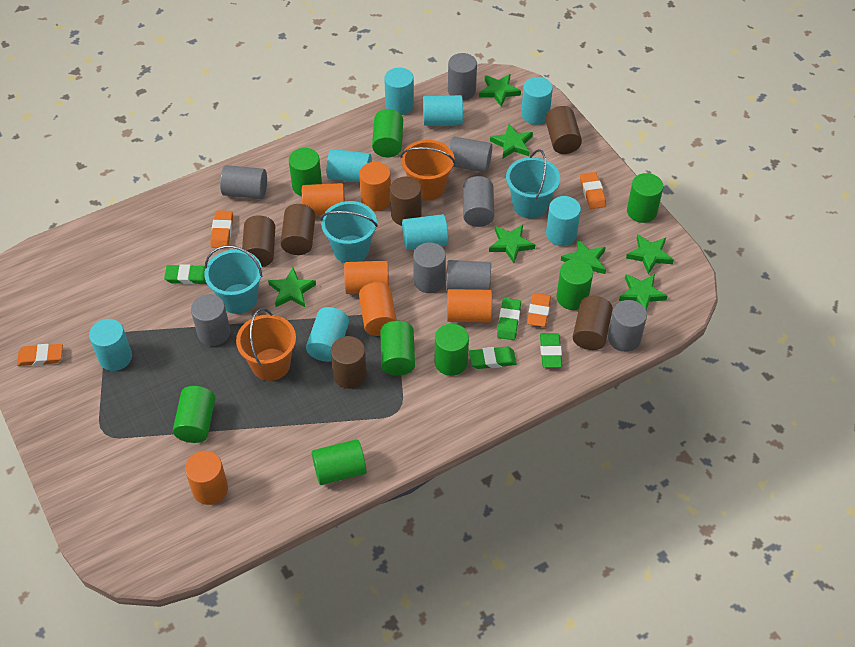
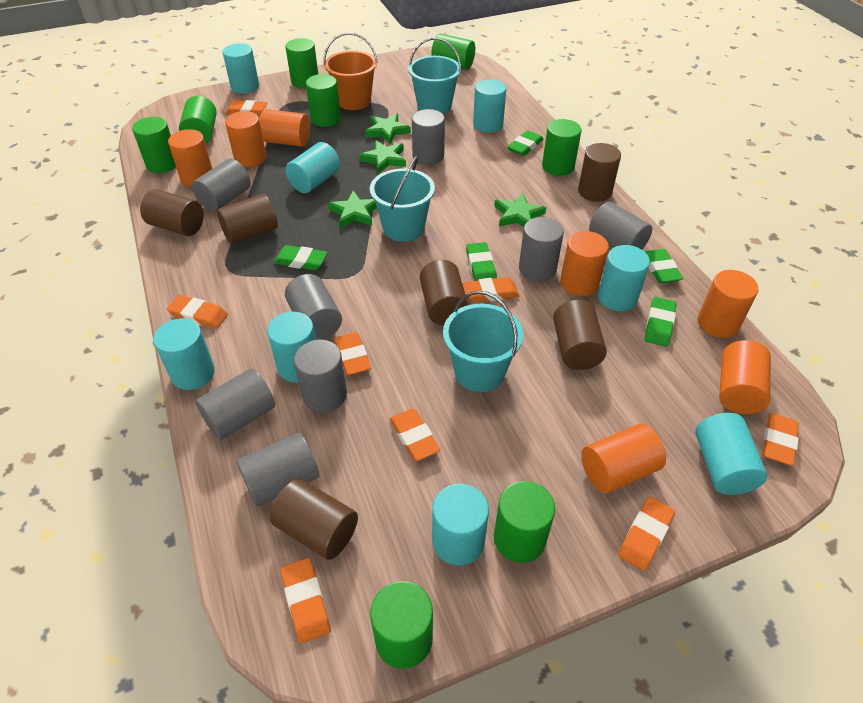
green eraser: 4 -> 5
green star: 7 -> 4
orange bucket: 2 -> 1
orange cylinder: 6 -> 7
orange eraser: 4 -> 8

